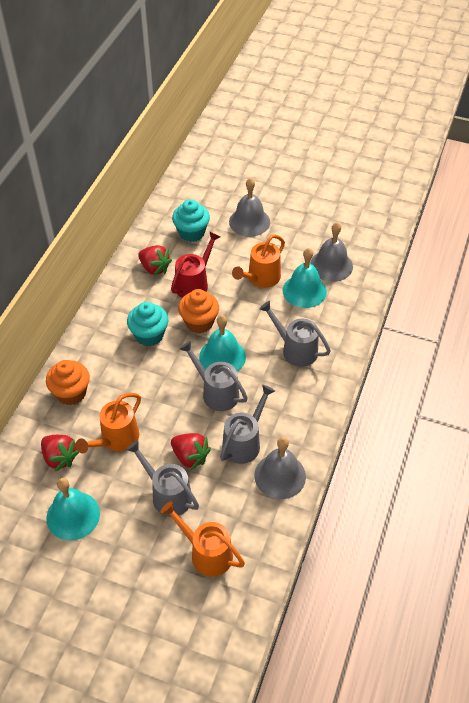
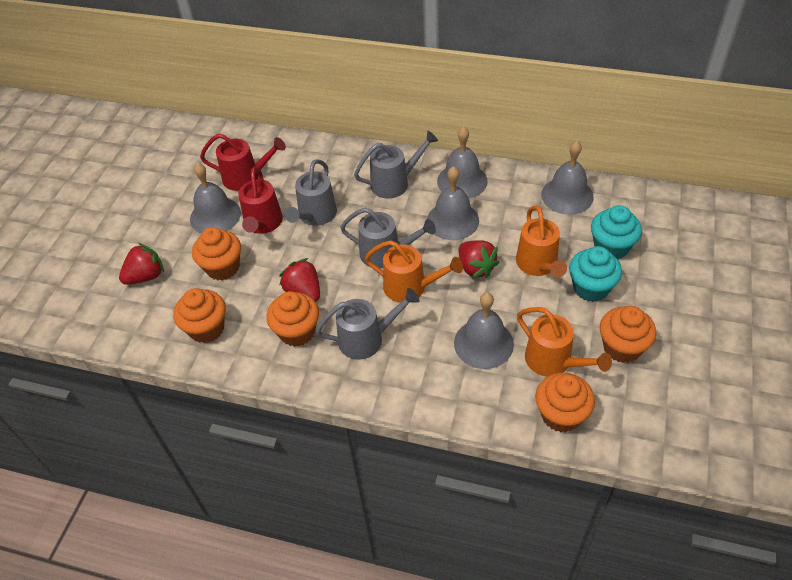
grey bell: 3 -> 5
orange cupcake: 2 -> 5
red watering can: 1 -> 2
turquoise bell: 3 -> 0

